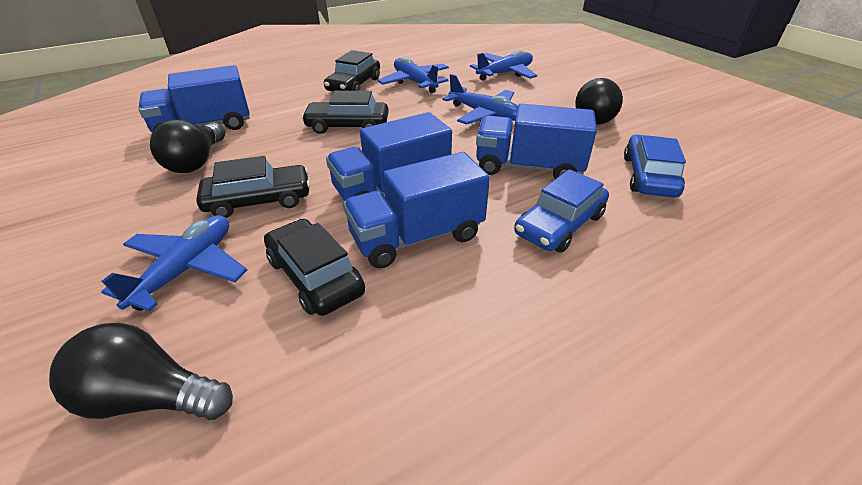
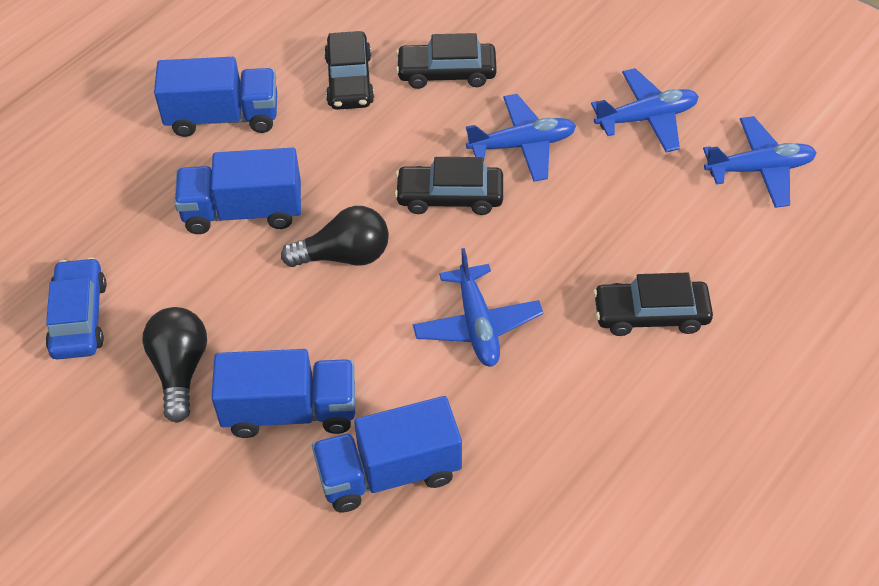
black light bulb: 3 -> 2
blue car: 2 -> 1

